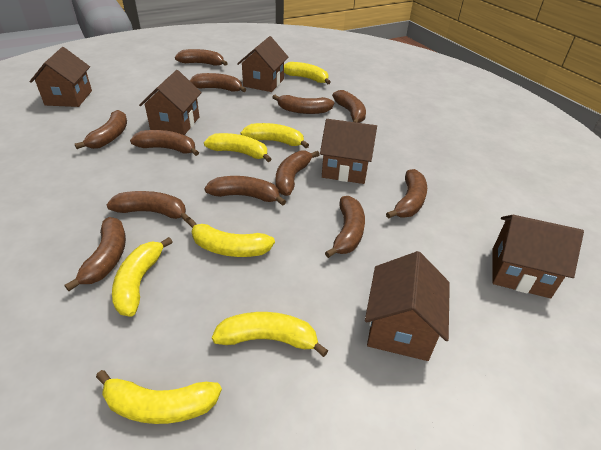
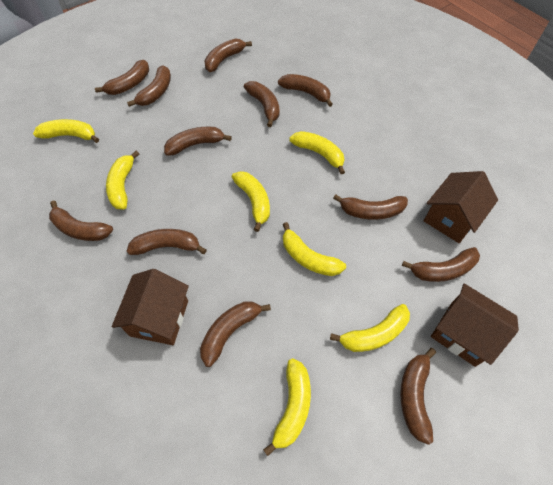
brown house: 6 -> 3

